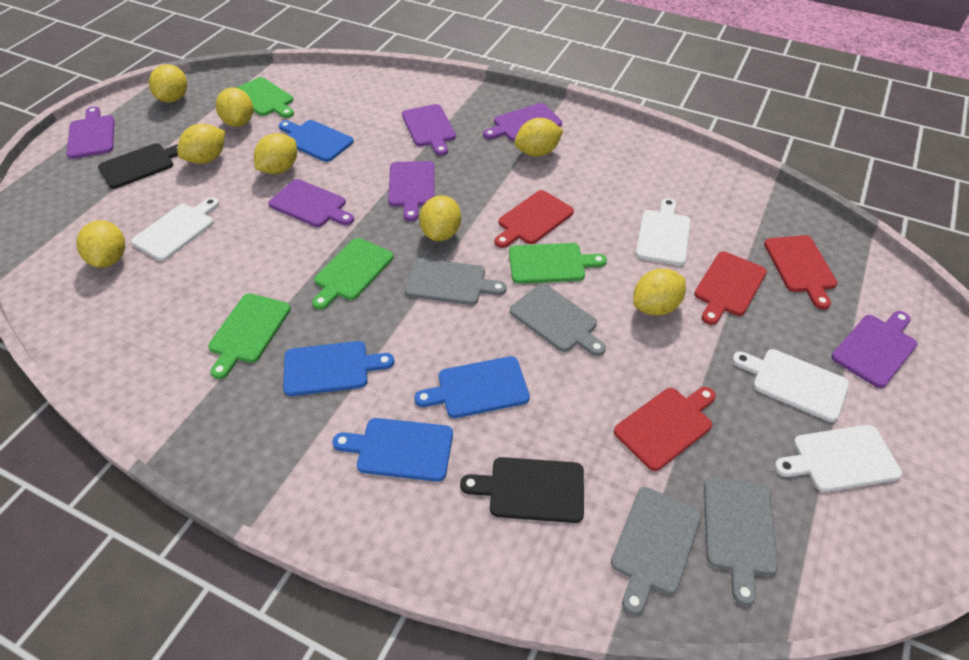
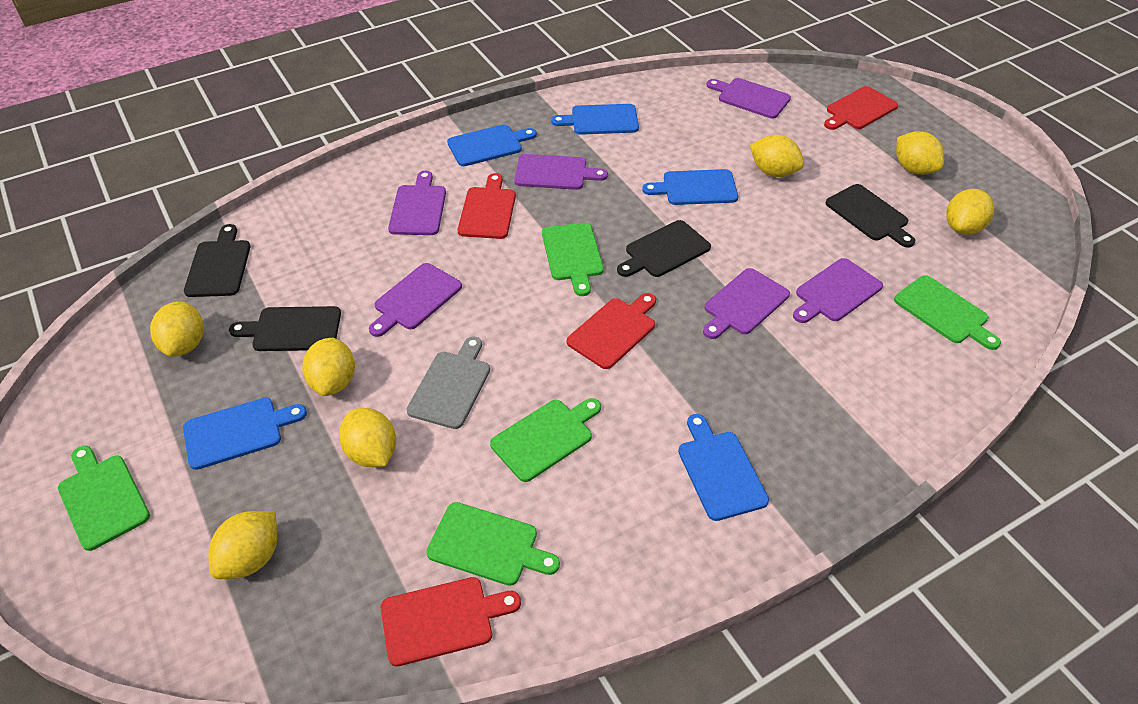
black cutting board: 2 -> 4
blue cutting board: 4 -> 5
green cutting board: 4 -> 5
grey cutting board: 4 -> 1
white cutting board: 4 -> 0
yellow lemon: 8 -> 7

